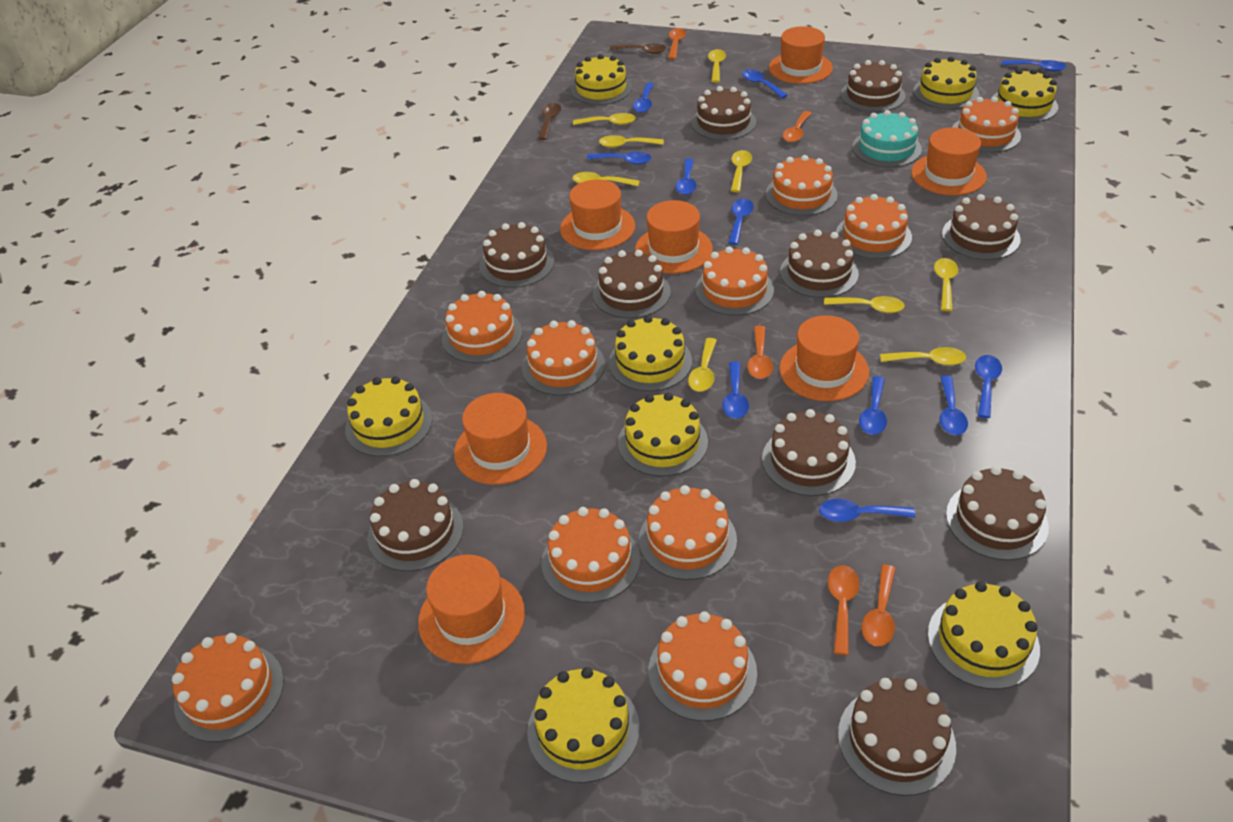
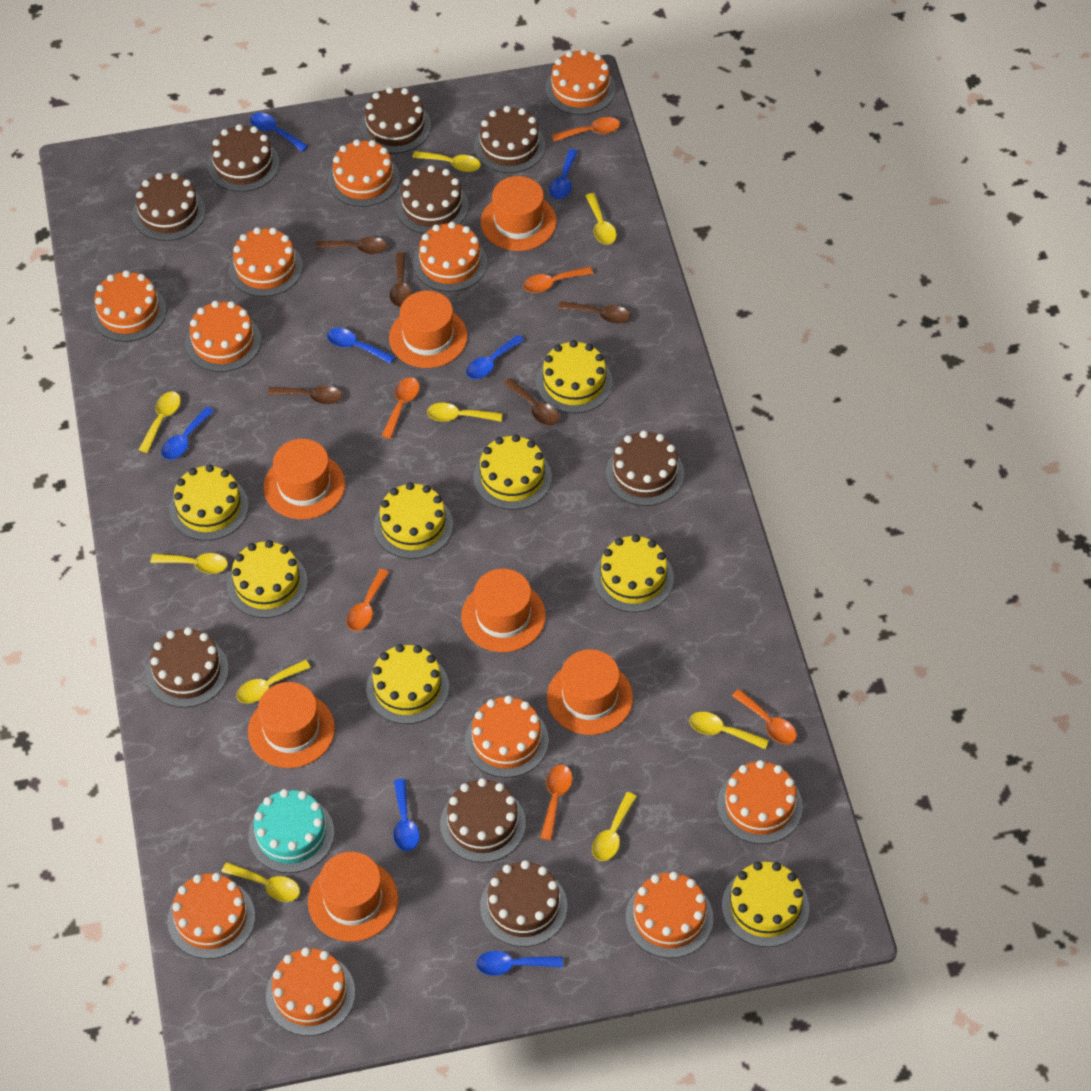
blue spoon: 11 -> 7
brown cake: 10 -> 9
brown spoon: 2 -> 5
orange cake: 10 -> 11
orange spoon: 5 -> 6

